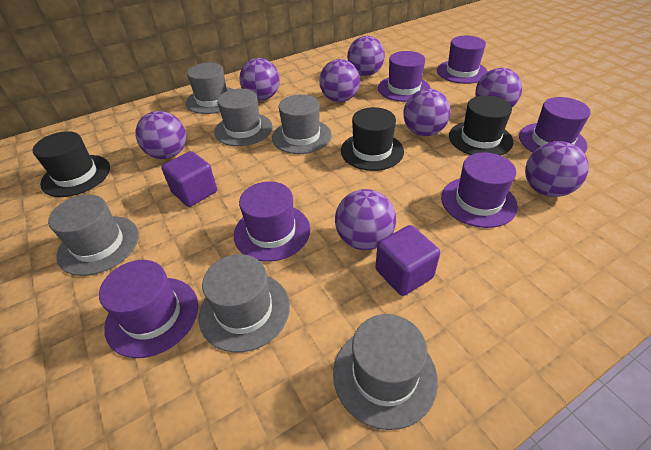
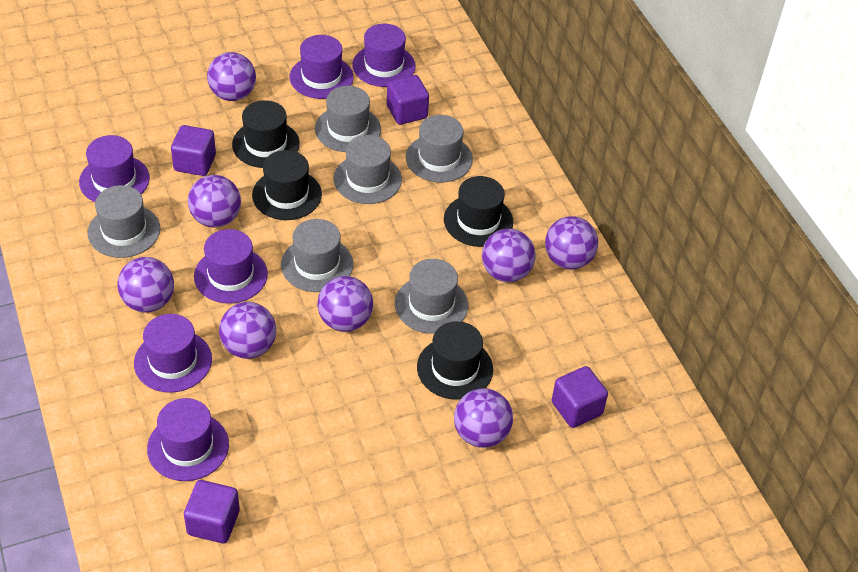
black hat: 3 -> 4
purple cube: 2 -> 4

